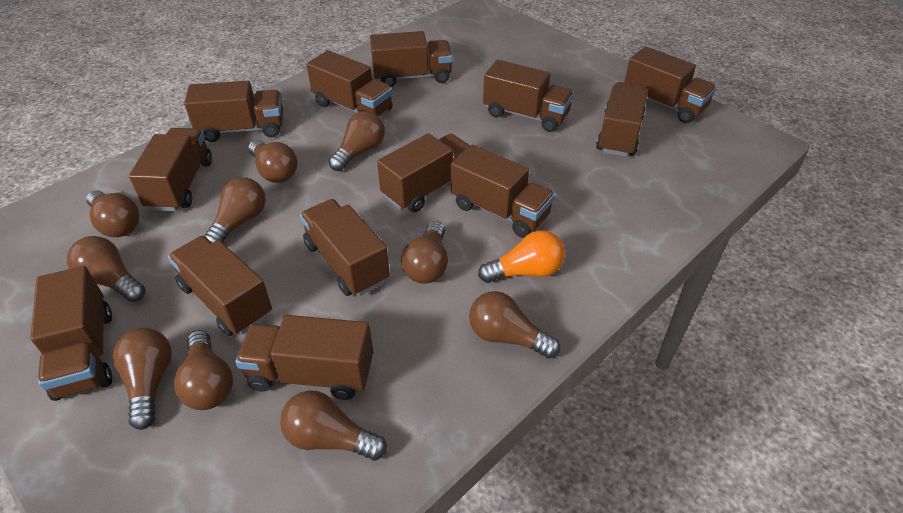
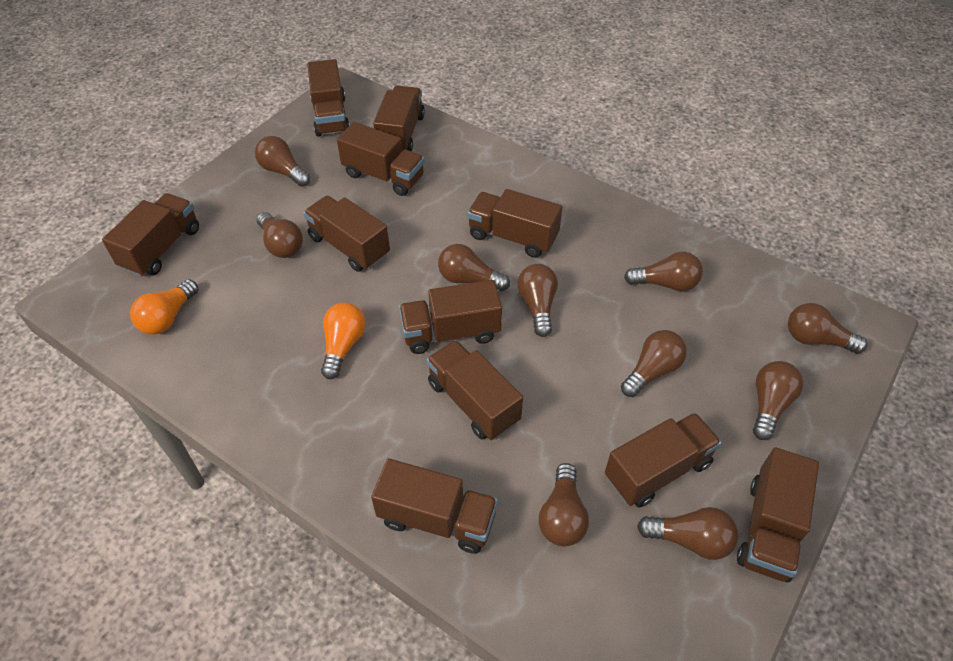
brown truck: 13 -> 11
orange light bulb: 1 -> 2

